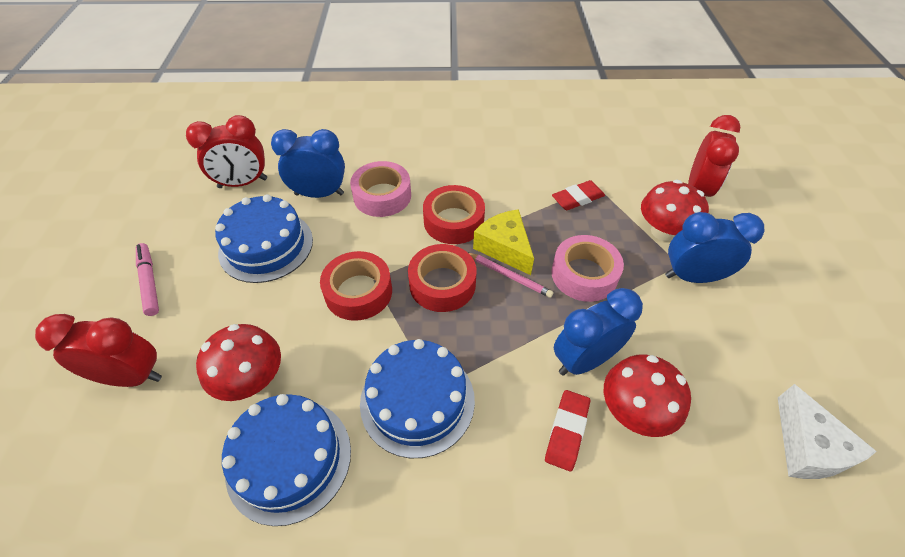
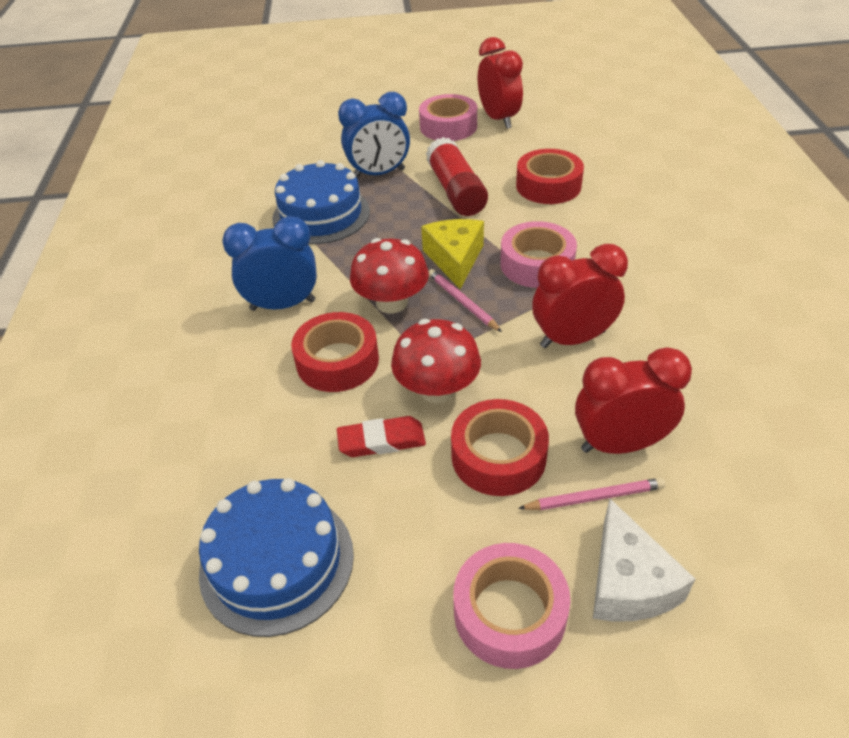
blue cake: 3 -> 2
blue clock: 3 -> 2
pink marker: 1 -> 0
pink pencil: 1 -> 2
pink tape: 2 -> 3
red eraser: 2 -> 1
red glue stick: 0 -> 1
red mushroom: 3 -> 2

